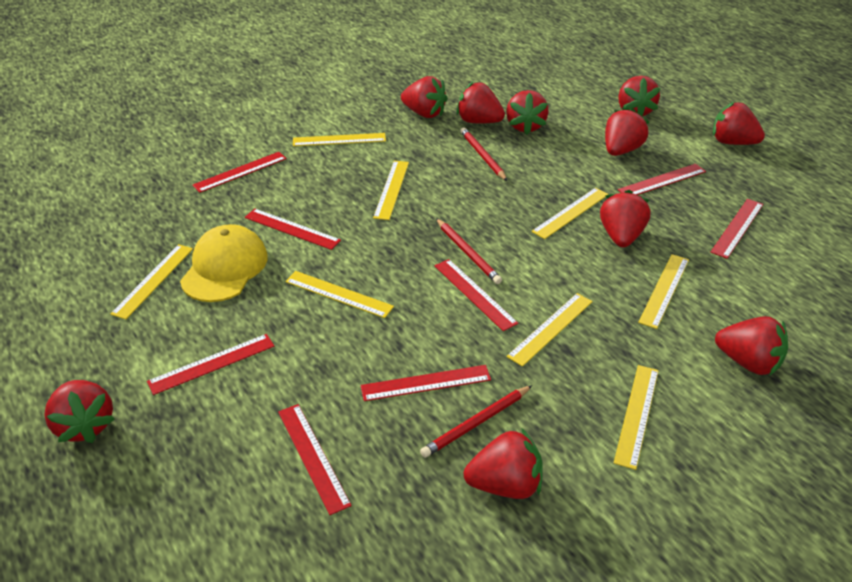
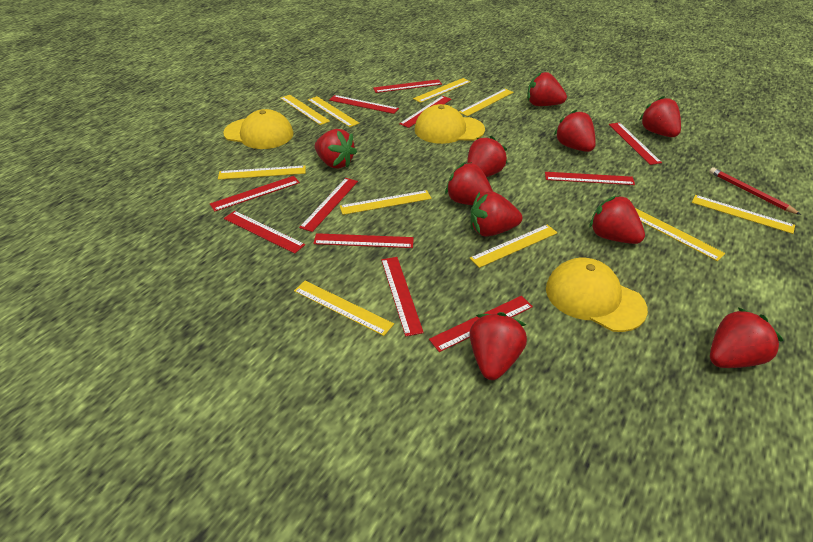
red pencil: 3 -> 1
red ruler: 8 -> 11
yellow cap: 1 -> 3
yellow ruler: 8 -> 10

